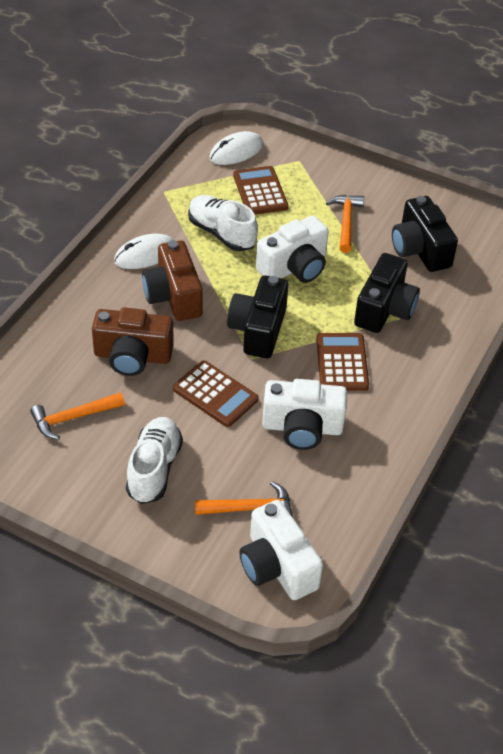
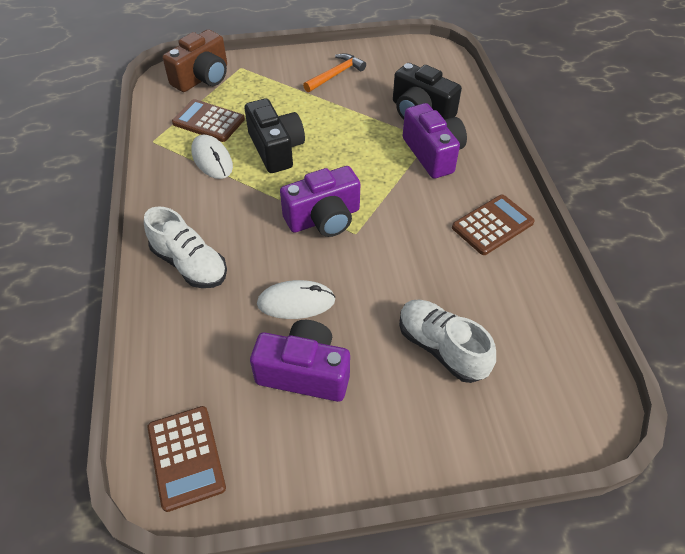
black camera: 3 -> 2
brown camera: 2 -> 1
orange hammer: 3 -> 1
purple camera: 0 -> 3
white camera: 3 -> 0

